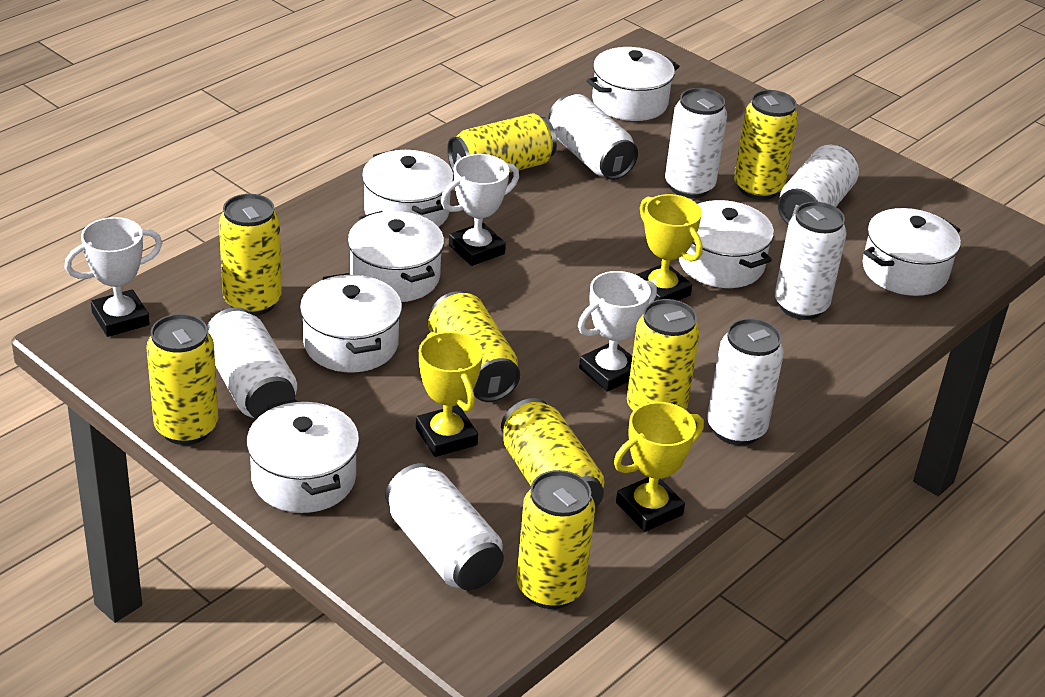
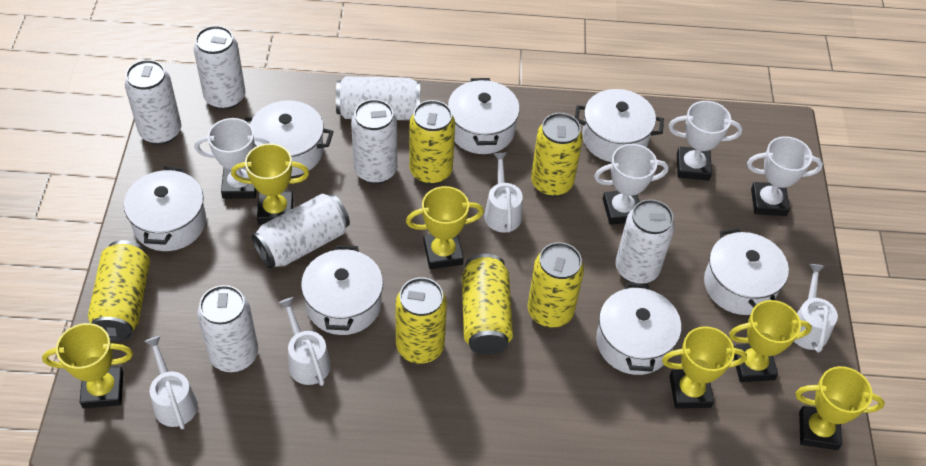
white trophy: 3 -> 4
white watering can: 0 -> 4
yellow can: 8 -> 6
yellow trophy: 3 -> 6

